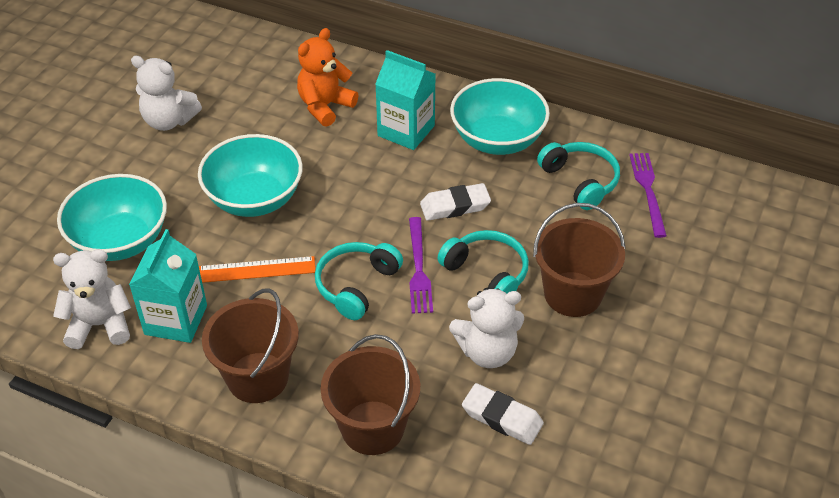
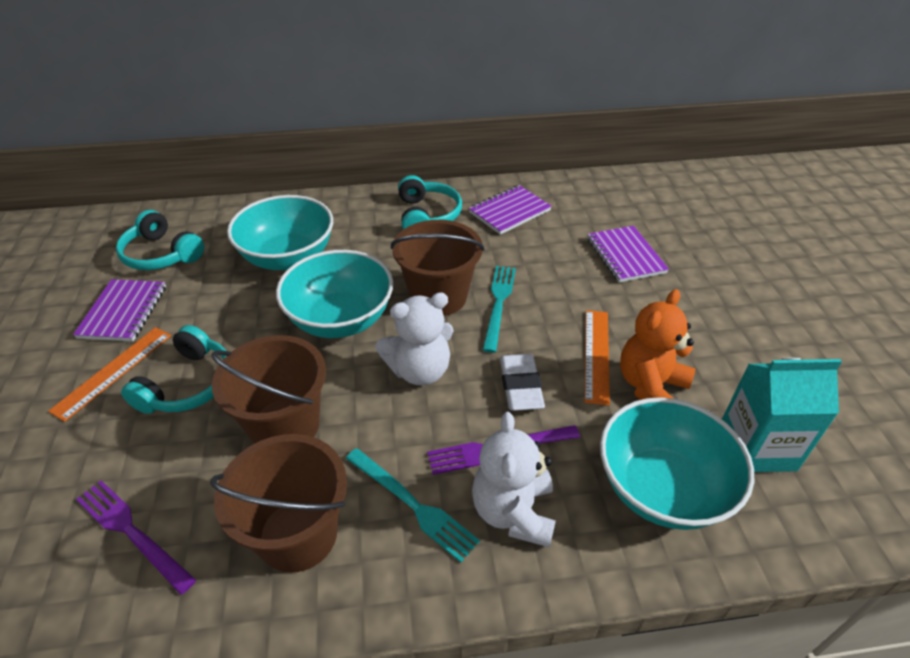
orange ruler: 1 -> 2
purple notebook: 0 -> 3
turquoise carton: 2 -> 1
turquoise fork: 0 -> 2
white eraser: 2 -> 1
white teddy bear: 3 -> 2

